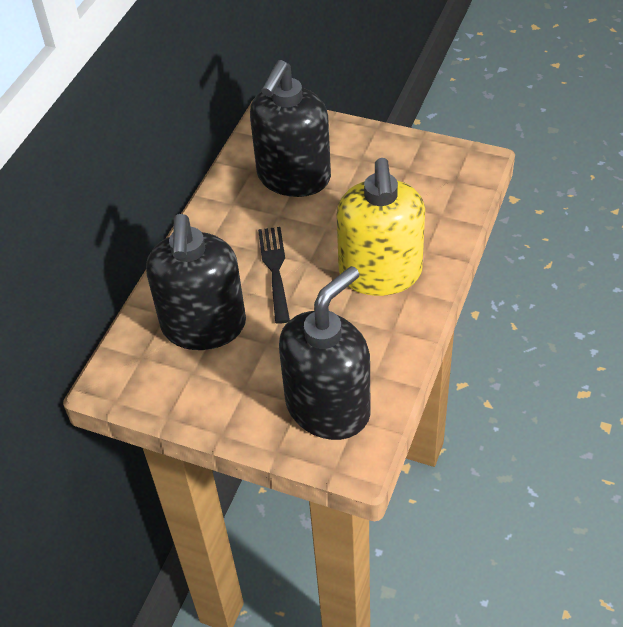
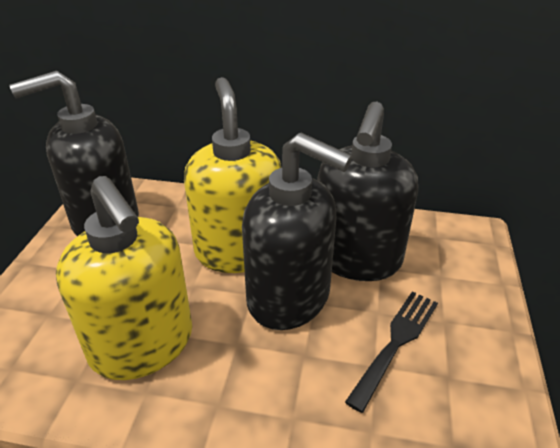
yellow soap dispenser: 1 -> 2

